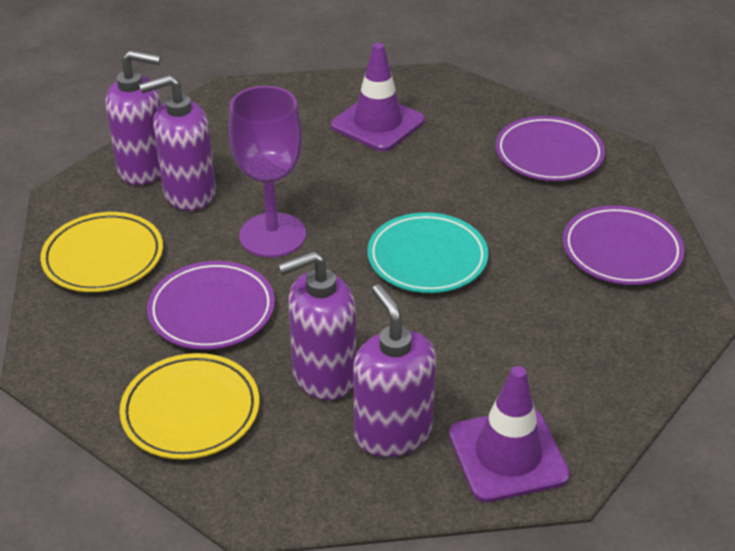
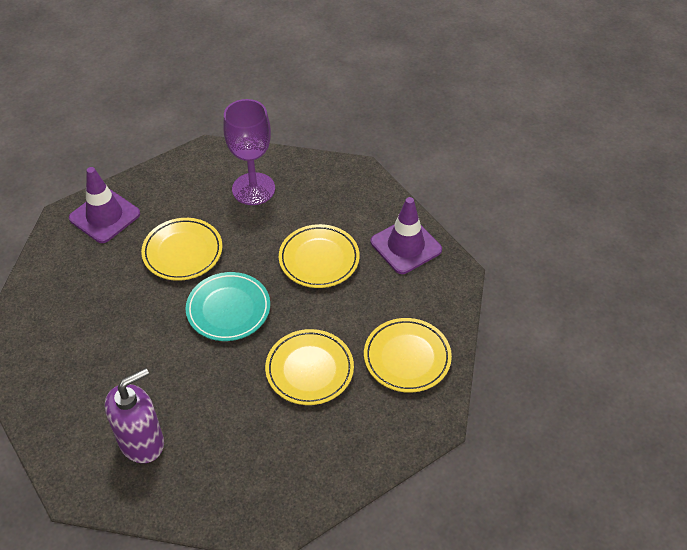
purple plate: 3 -> 0
purple soap dispenser: 4 -> 1
yellow plate: 2 -> 4

